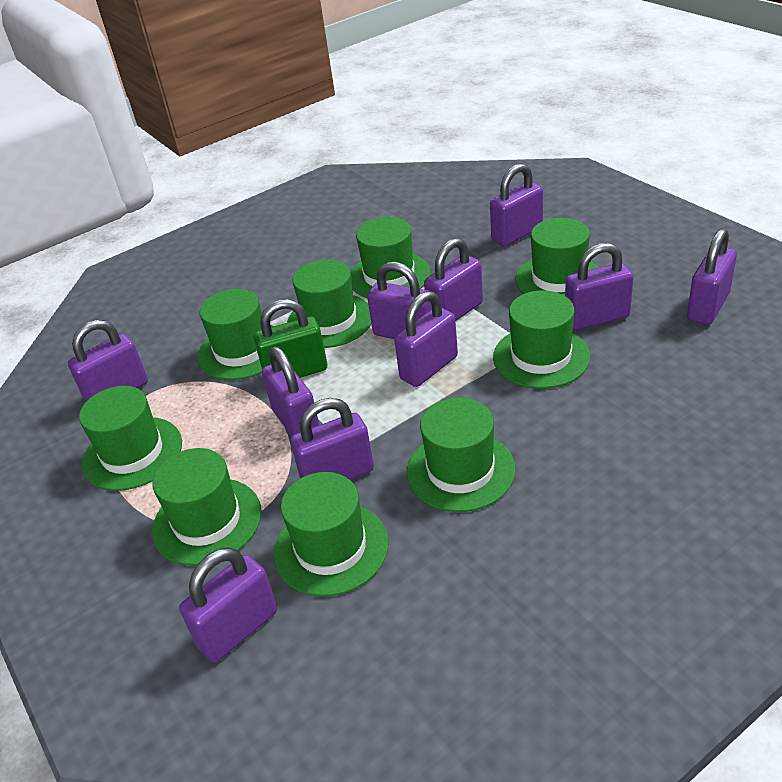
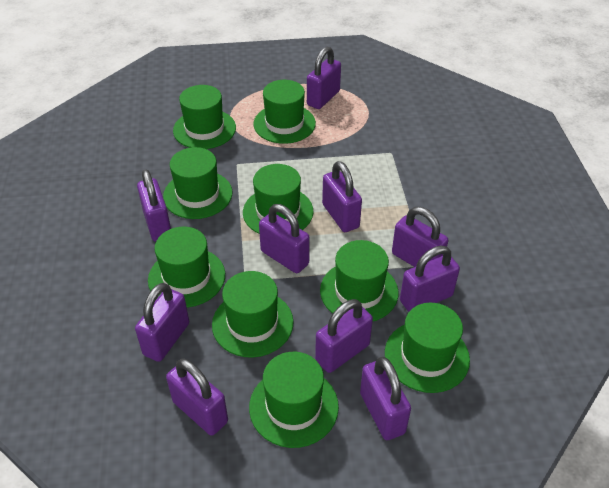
green padlock: 1 -> 0

